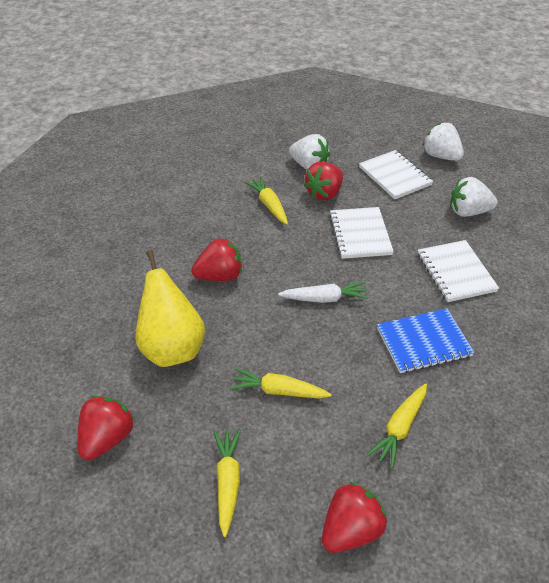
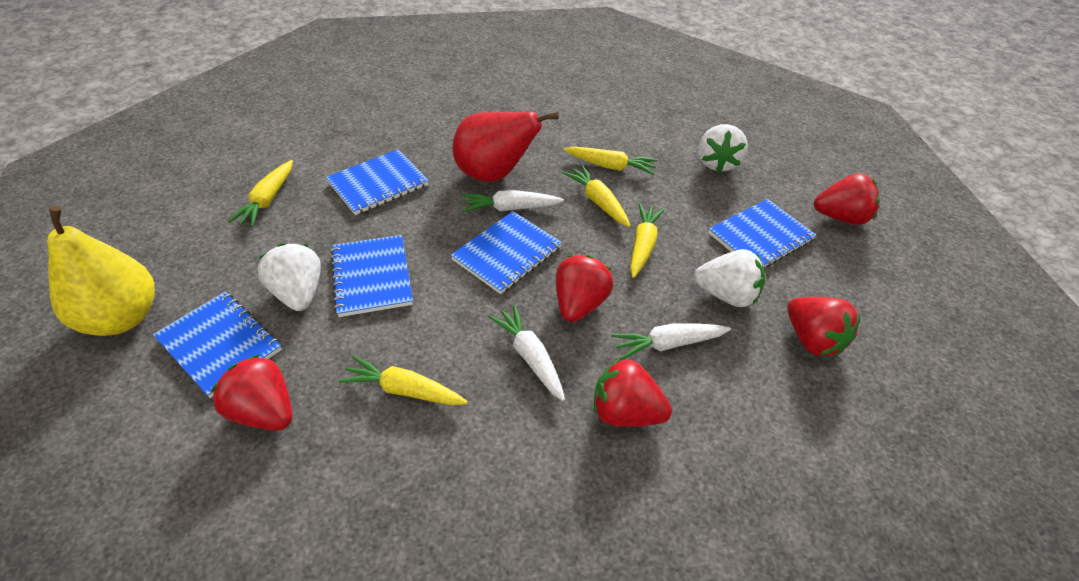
blue notebook: 1 -> 5
red pear: 0 -> 1
red strawberry: 4 -> 5
white carrot: 1 -> 3
white notebook: 3 -> 0
yellow carrot: 4 -> 5

